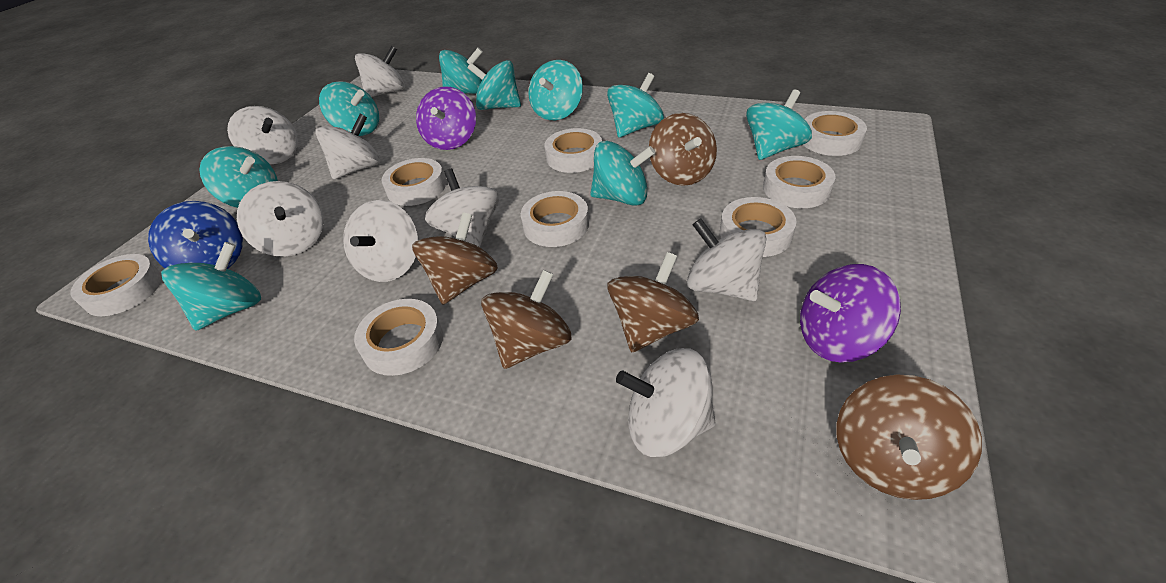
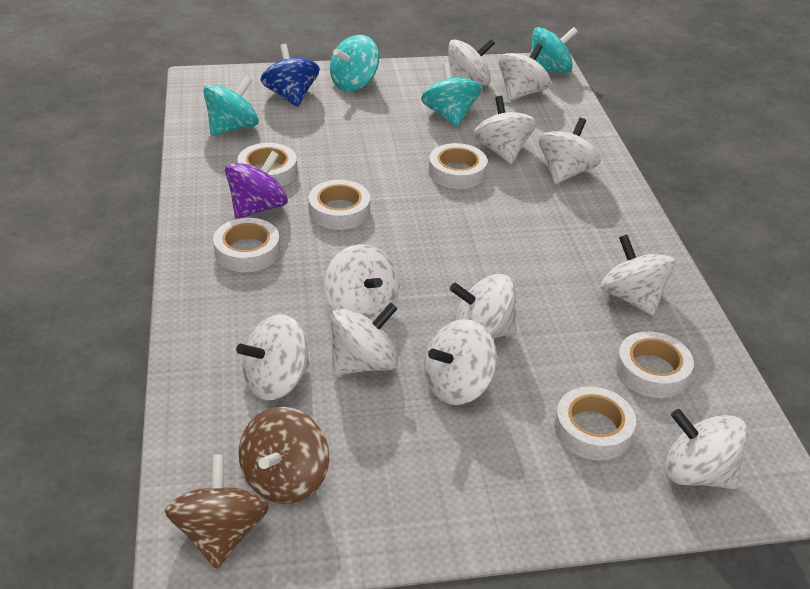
brown spinning top: 5 -> 2
purple spinning top: 2 -> 1
turquoise spinning top: 9 -> 4
white spinning top: 8 -> 11
white tape: 8 -> 6

